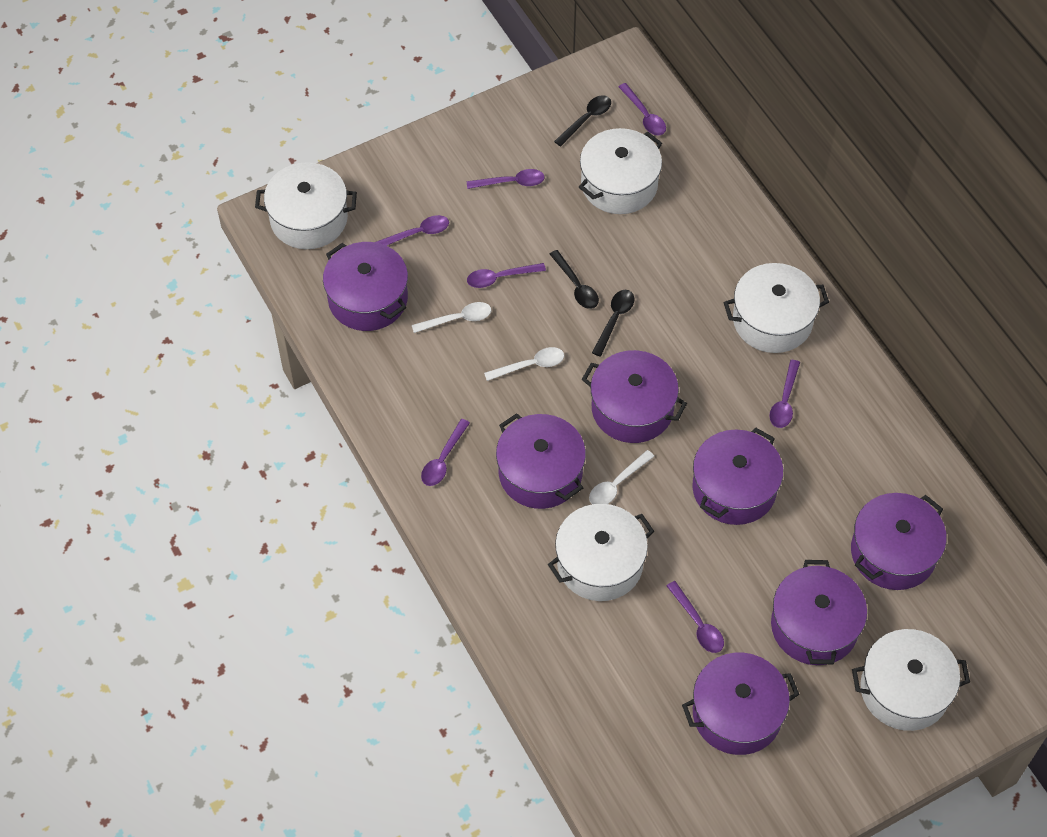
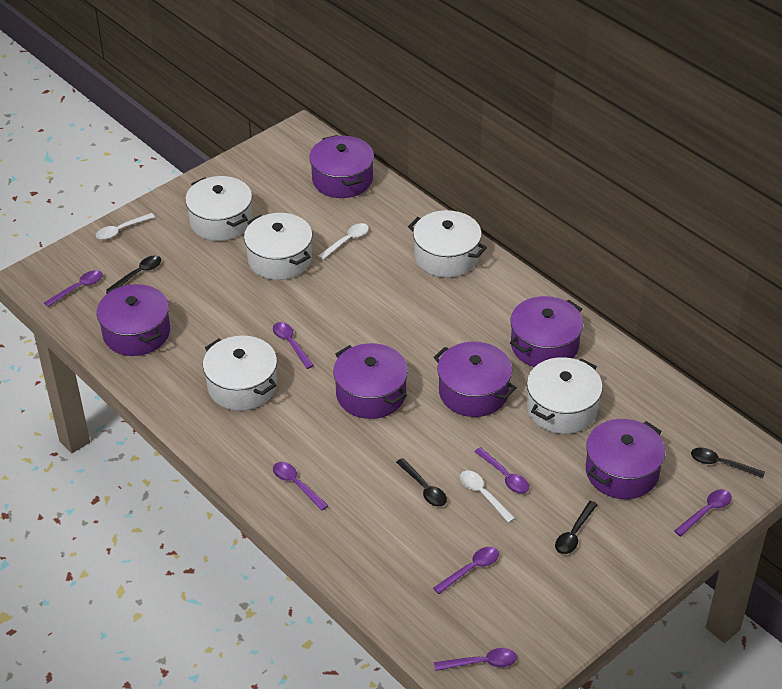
black spoon: 3 -> 4
purple pot: 7 -> 6

